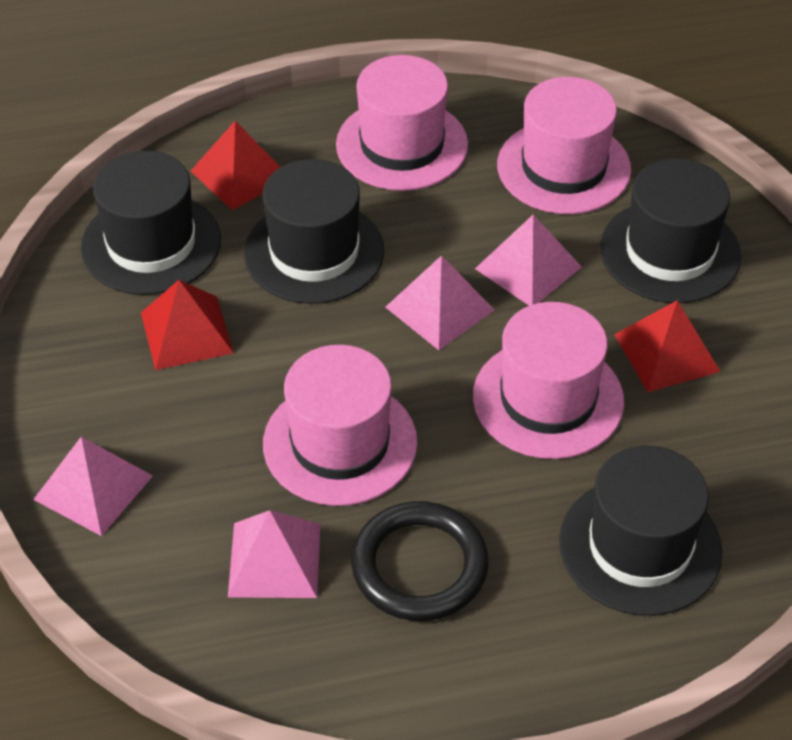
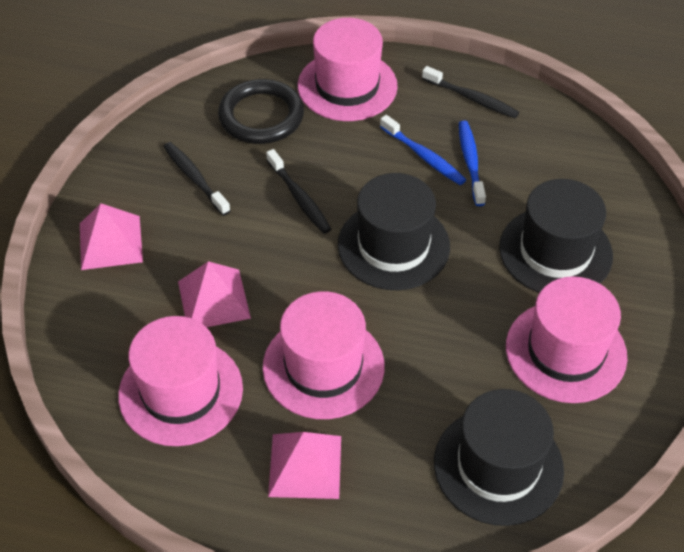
black hat: 4 -> 3
black toothbrush: 0 -> 3
blue toothbrush: 0 -> 2
pink pyramid: 4 -> 3
red pyramid: 3 -> 0

